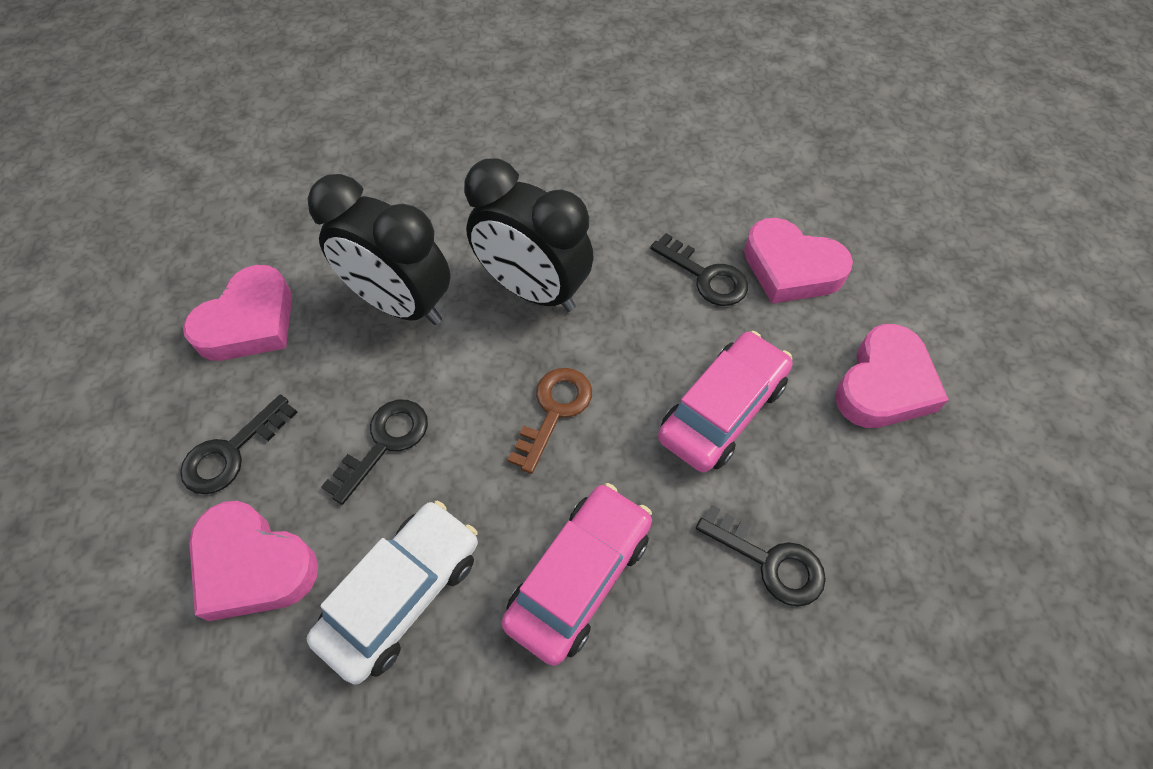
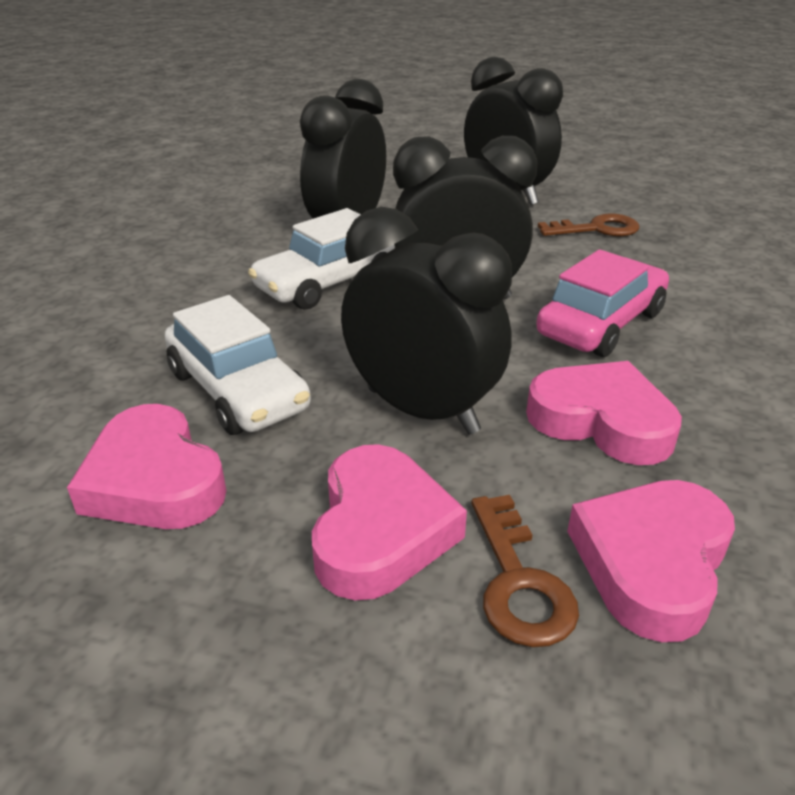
black clock: 2 -> 4
black key: 4 -> 0
brown key: 1 -> 2
pink car: 2 -> 1
white car: 1 -> 2

